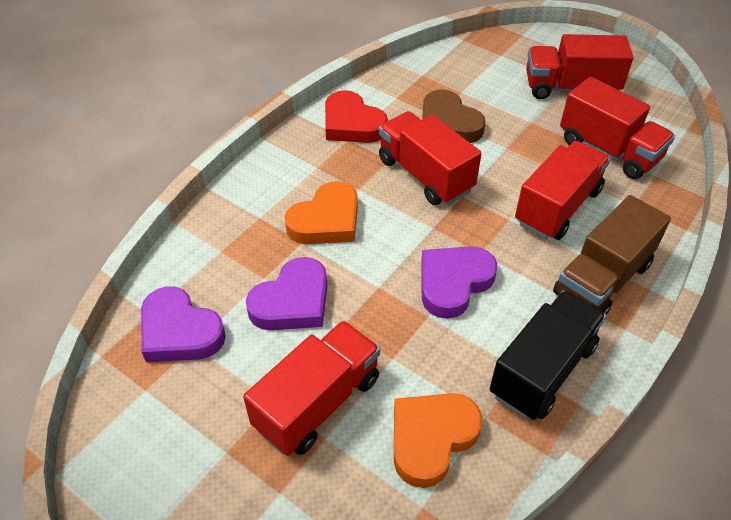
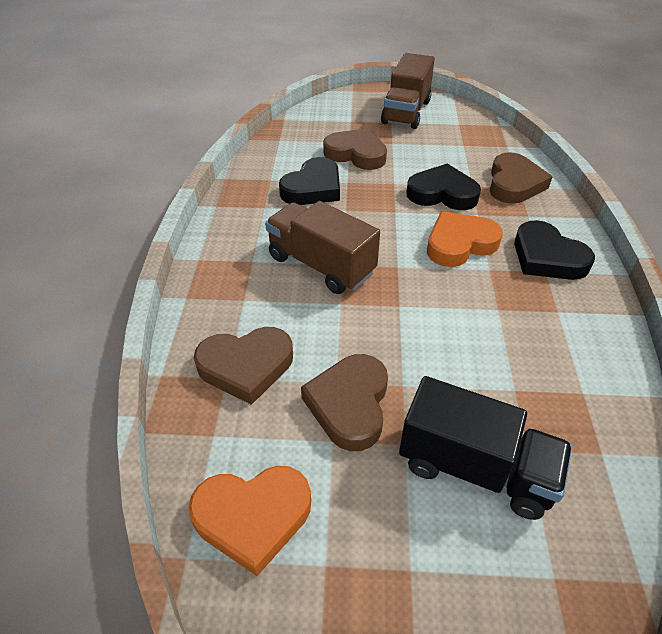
black heart: 0 -> 3
brown heart: 1 -> 4
brown truck: 1 -> 2
purple heart: 3 -> 0
red heart: 1 -> 0
red truck: 5 -> 0

